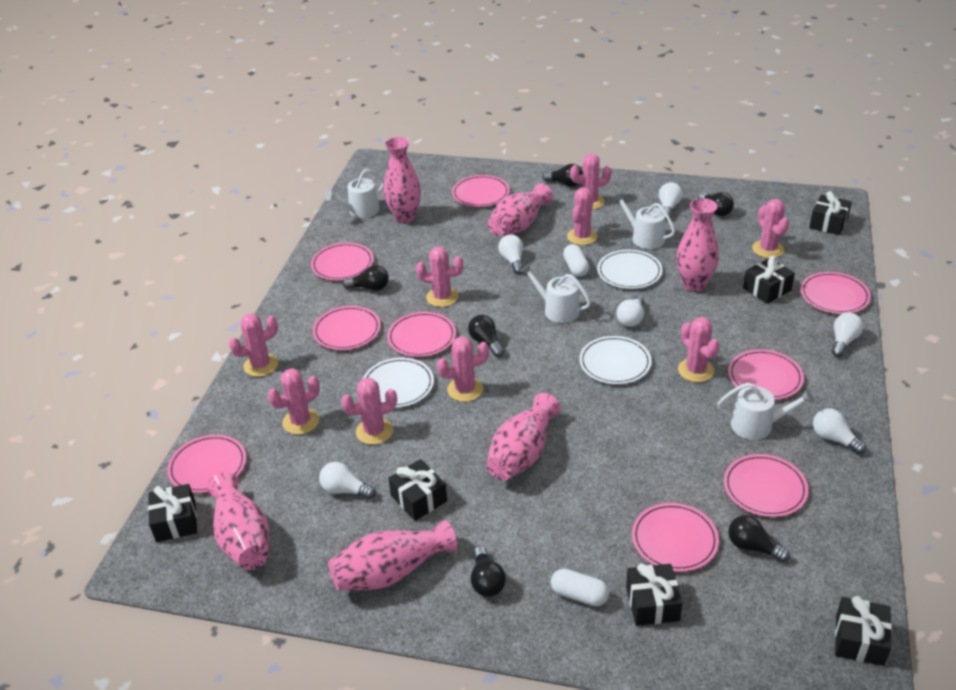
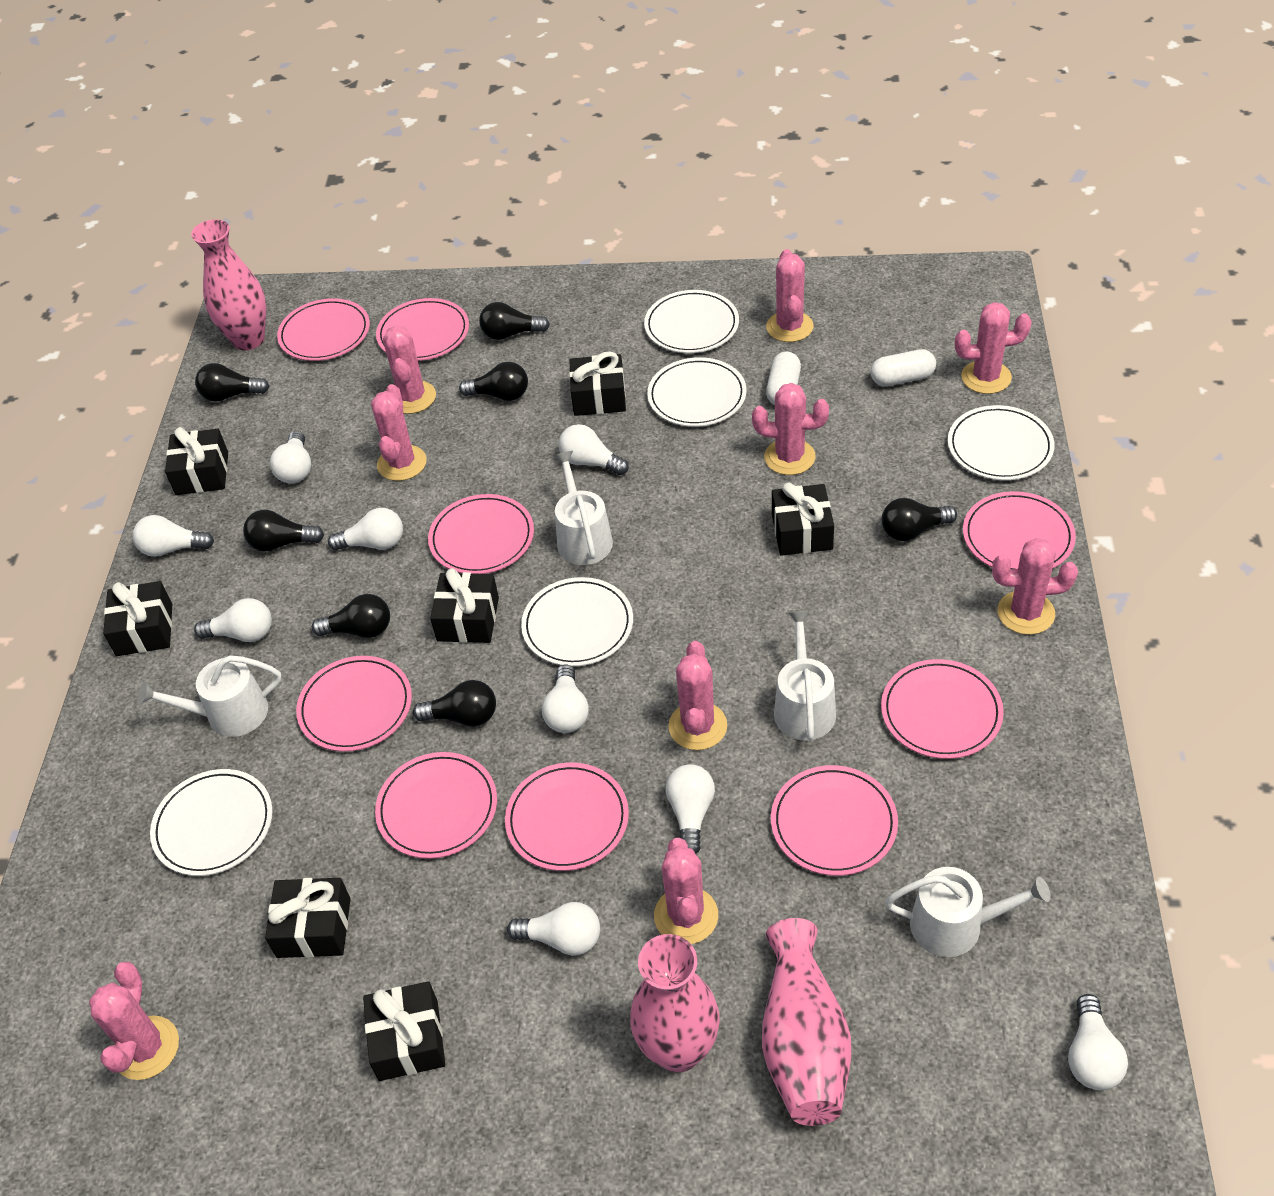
black gift: 6 -> 7
black light bulb: 6 -> 7
pink vase: 6 -> 3
white light bulb: 6 -> 9
white plate: 3 -> 5

